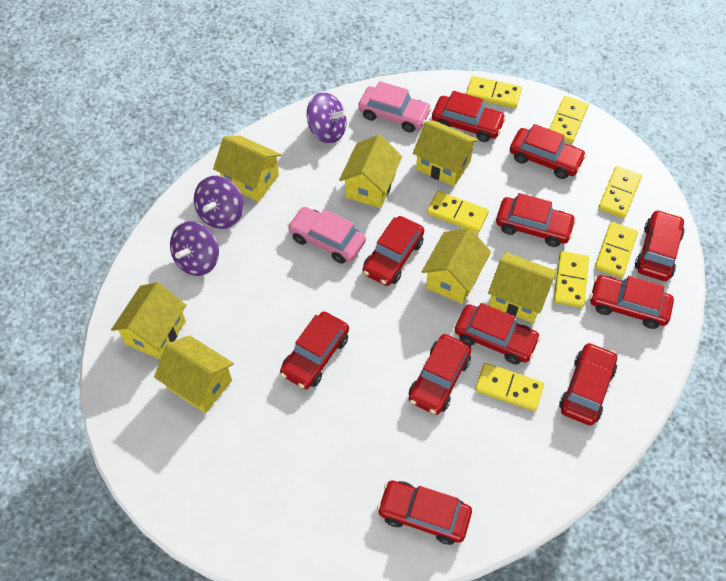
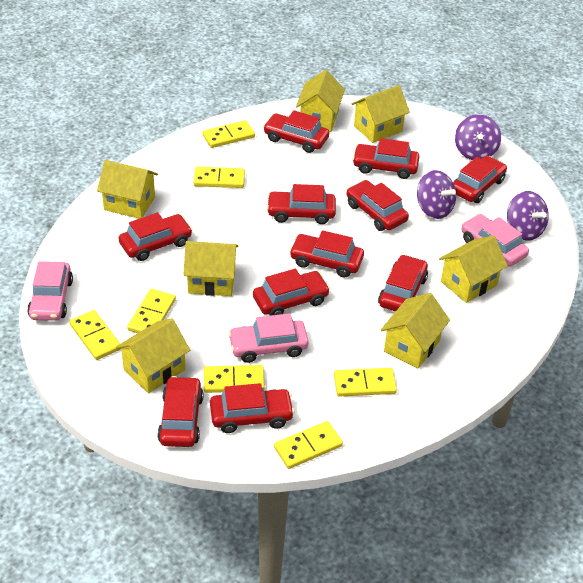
pink car: 2 -> 3

